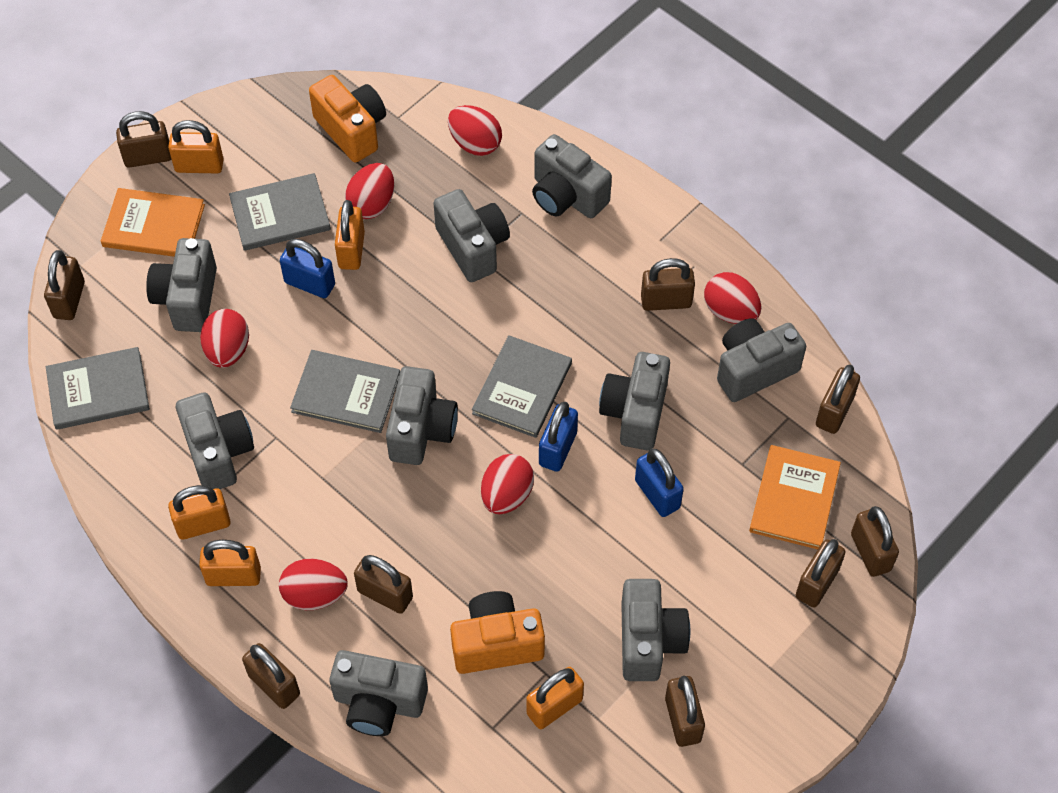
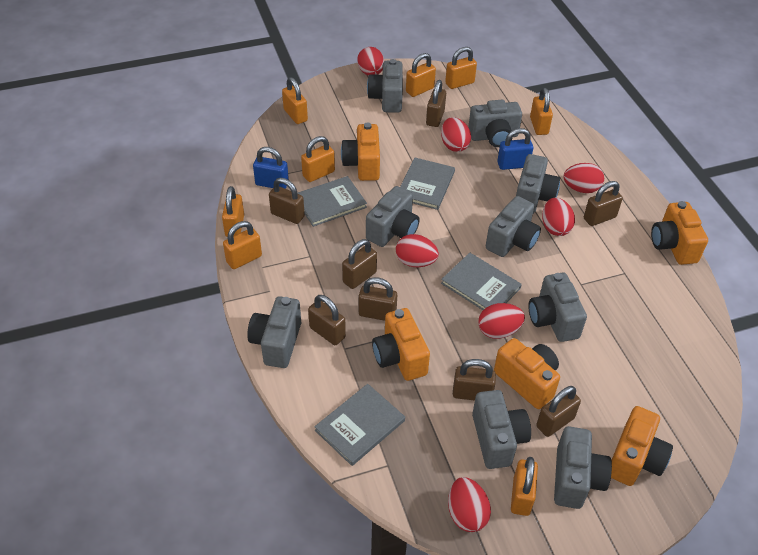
blue padlock: 3 -> 2
brown padlock: 9 -> 8
orange book: 2 -> 0
orange camera: 2 -> 5
orange padlock: 5 -> 8
red egg: 6 -> 7

